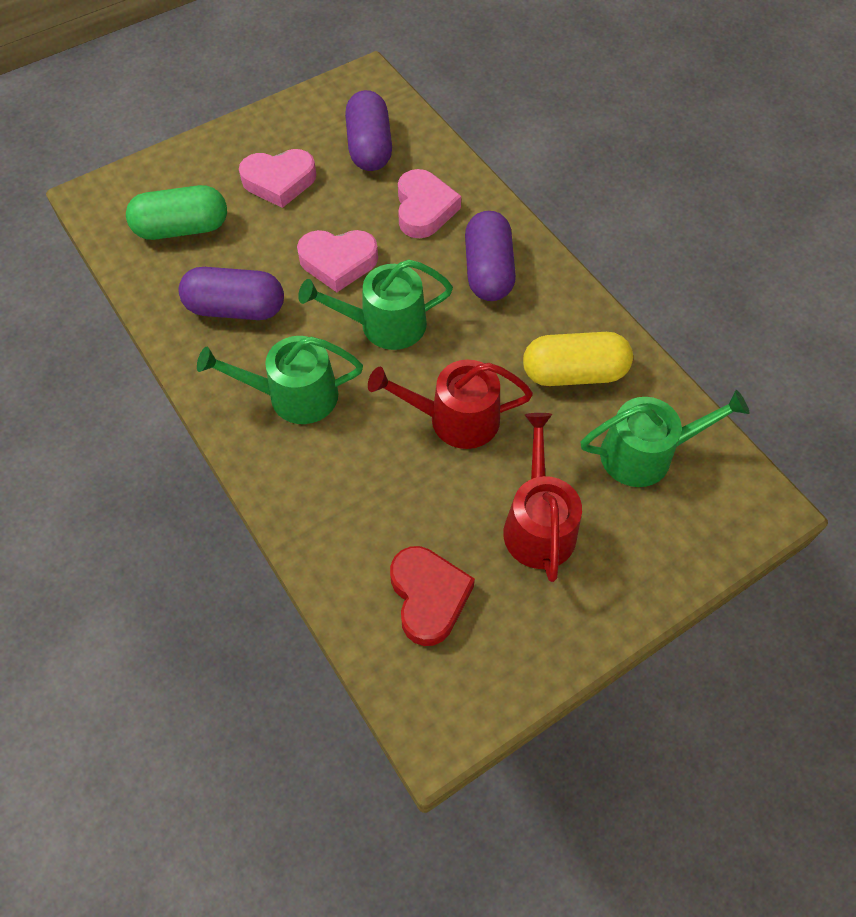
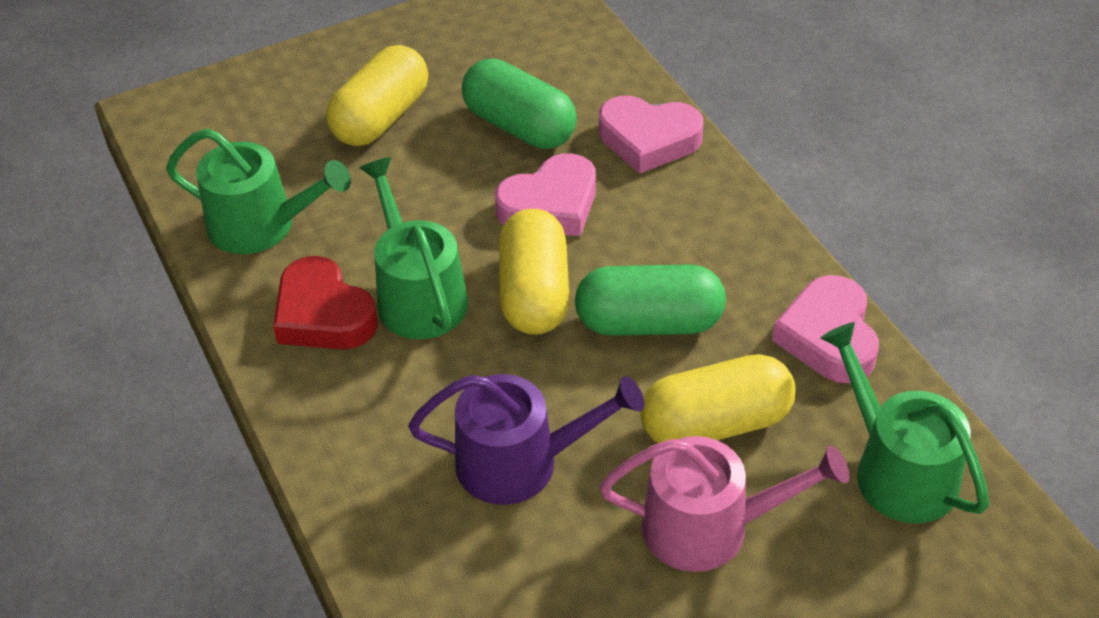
green capsule: 1 -> 2
pink watering can: 0 -> 1
purple capsule: 3 -> 0
purple watering can: 0 -> 1
red watering can: 2 -> 0
yellow capsule: 1 -> 3

